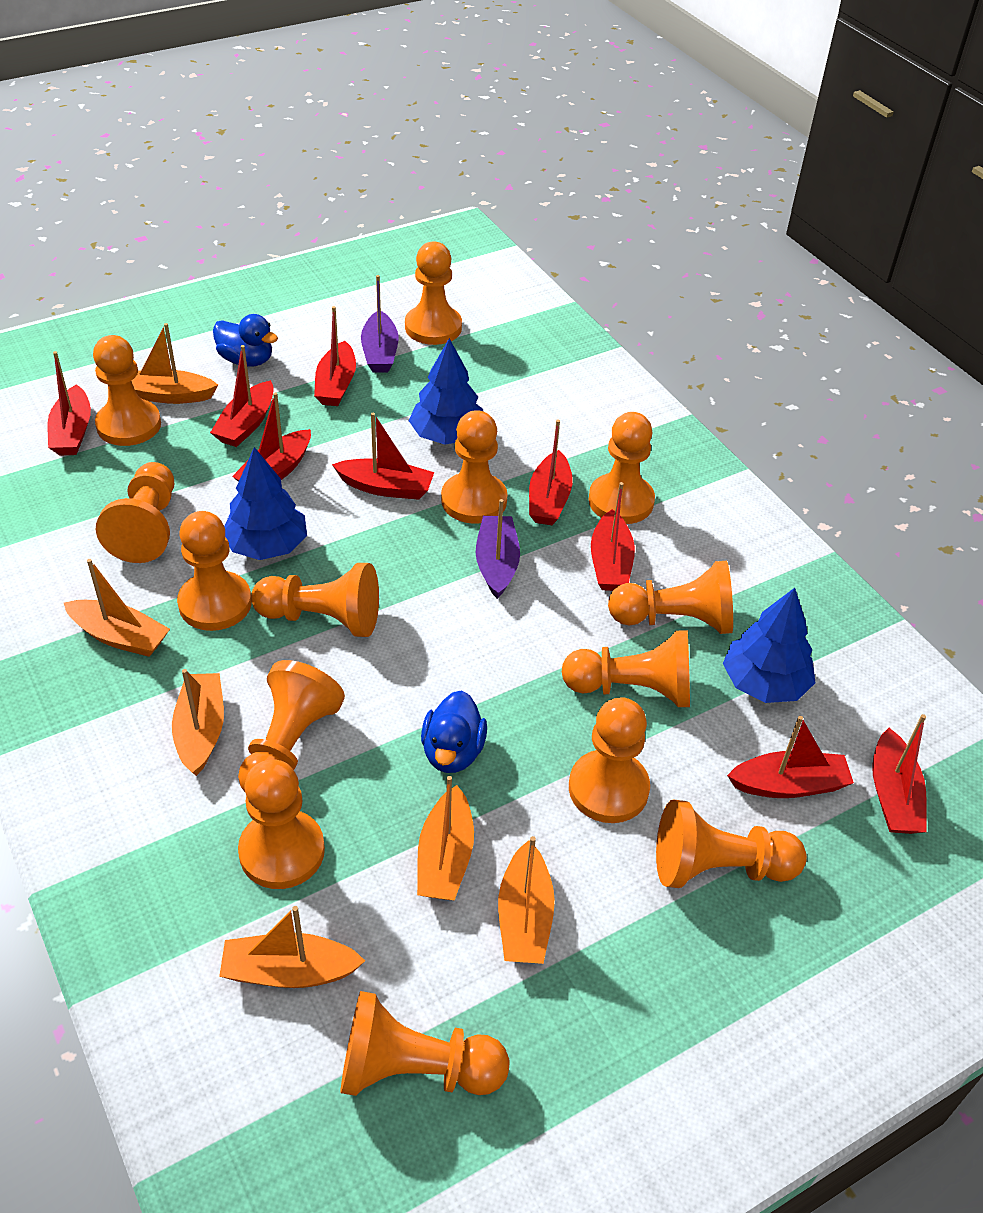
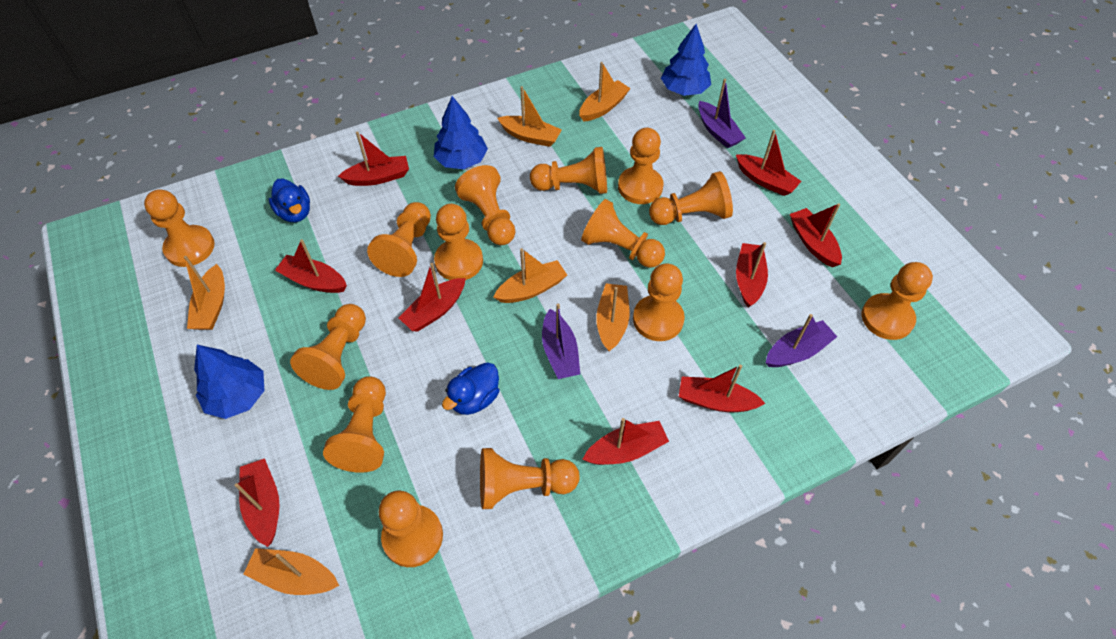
purple boat: 2 -> 3

